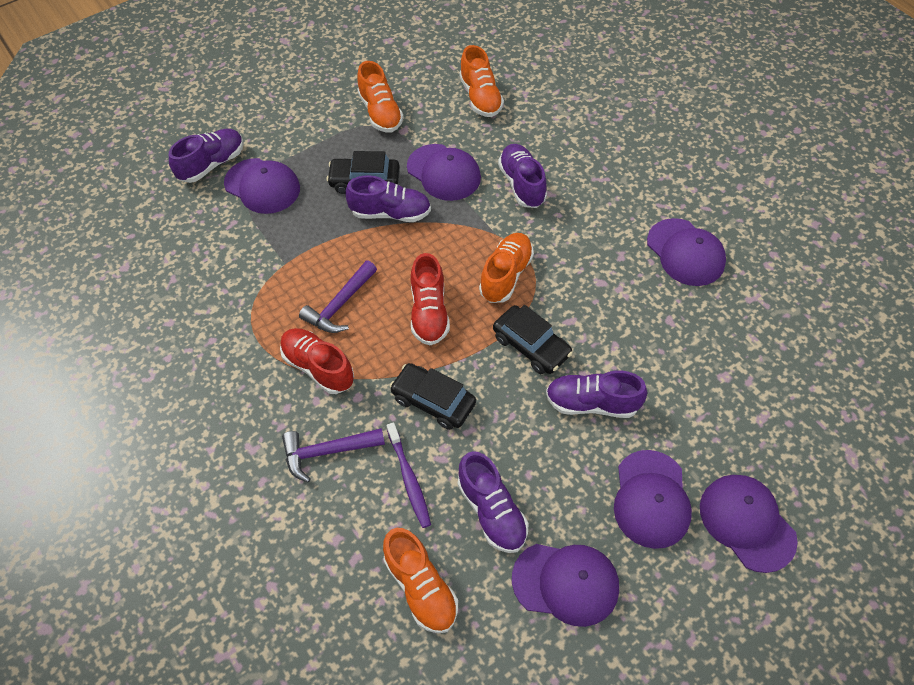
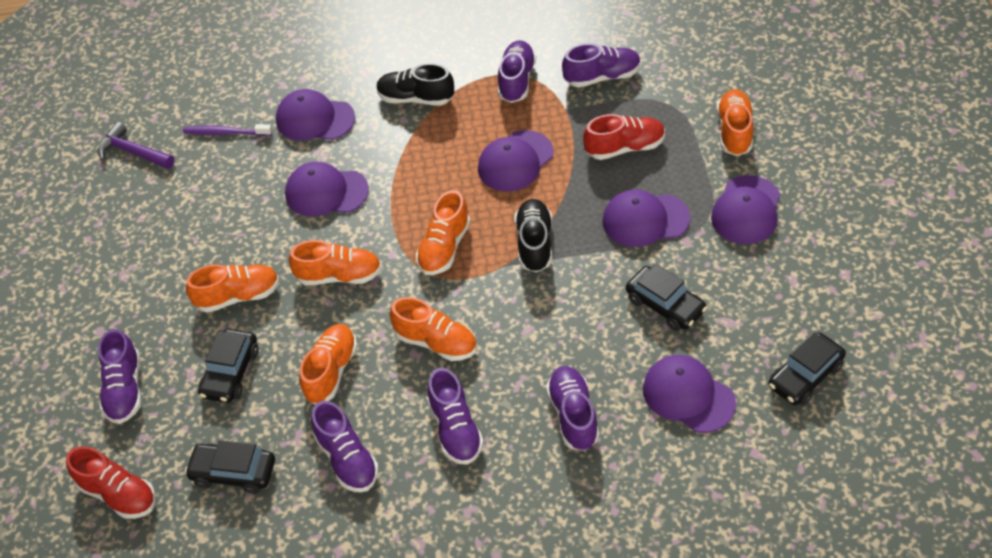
black car: 3 -> 4
black shoe: 0 -> 2
orange shoe: 4 -> 6
purple hammer: 2 -> 1
purple shoe: 5 -> 6

